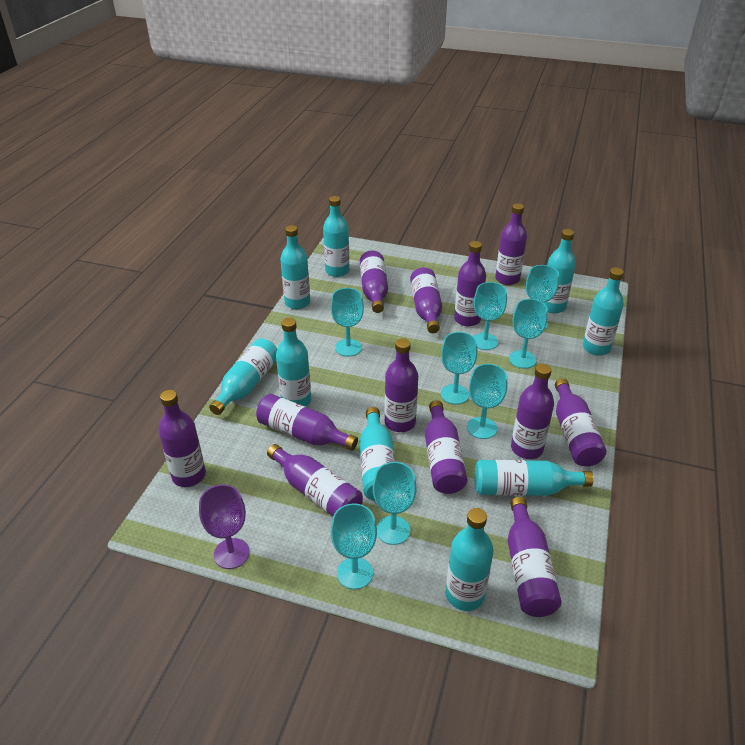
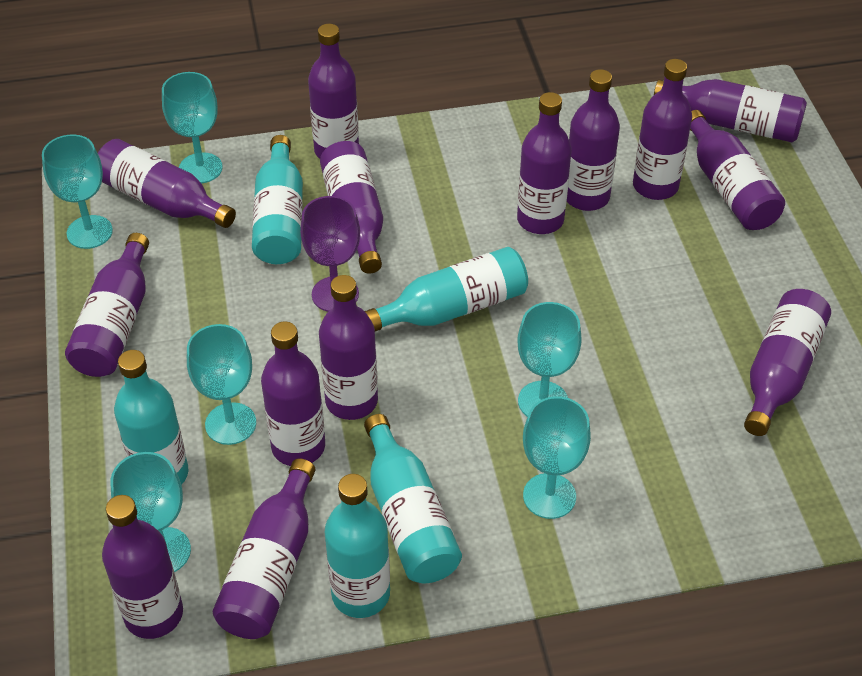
purple bottle: 12 -> 14
turquoise bottle: 9 -> 5
turquoise goblet: 8 -> 6

